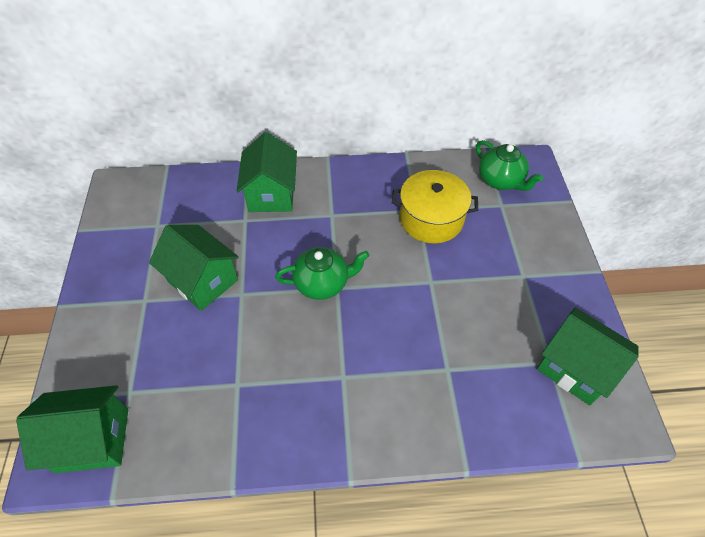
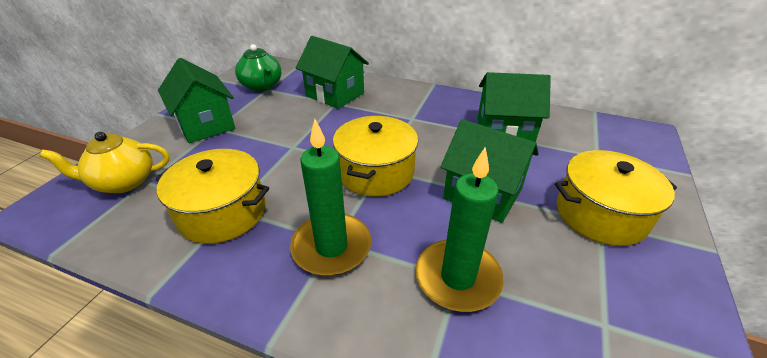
green candle: 0 -> 2
green teapot: 2 -> 1
yellow pot: 1 -> 3
yellow teapot: 0 -> 1

